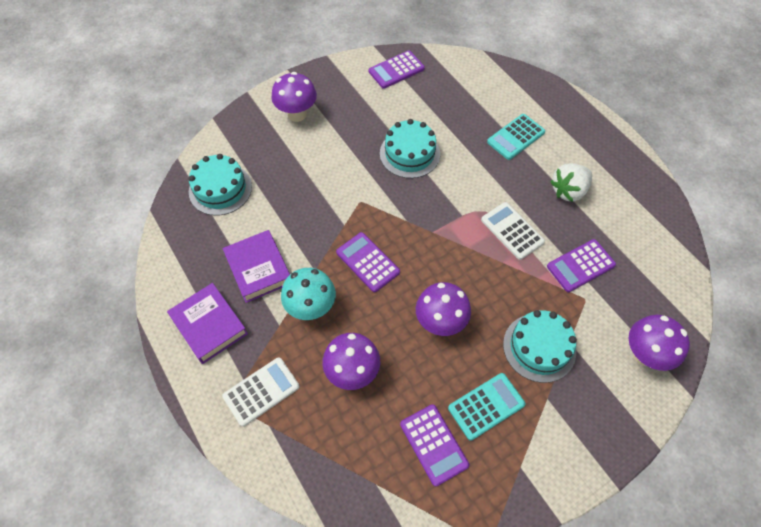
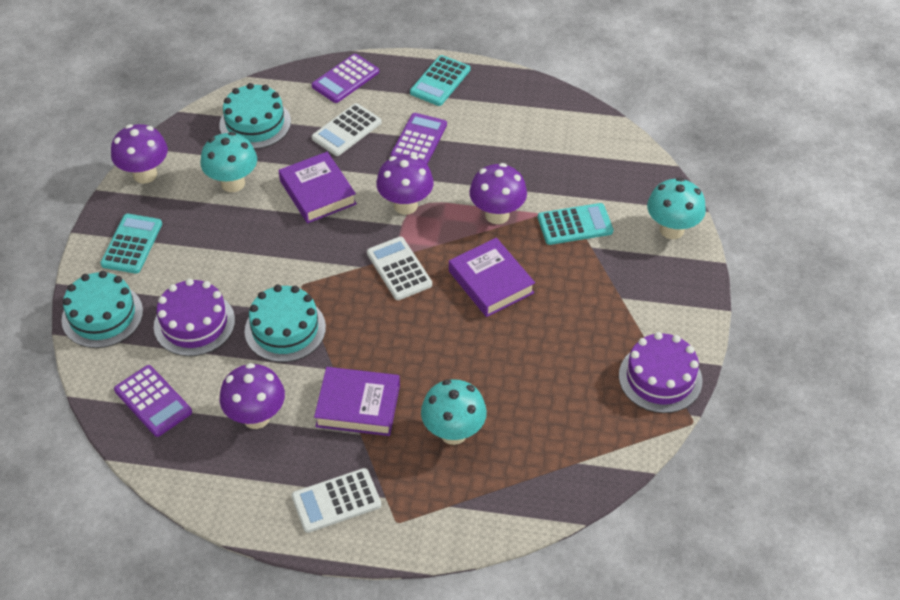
purple book: 2 -> 3
purple cake: 0 -> 2
purple calculator: 4 -> 3
turquoise calculator: 2 -> 3
turquoise mushroom: 1 -> 3
white calculator: 2 -> 3
white strawberry: 1 -> 0

